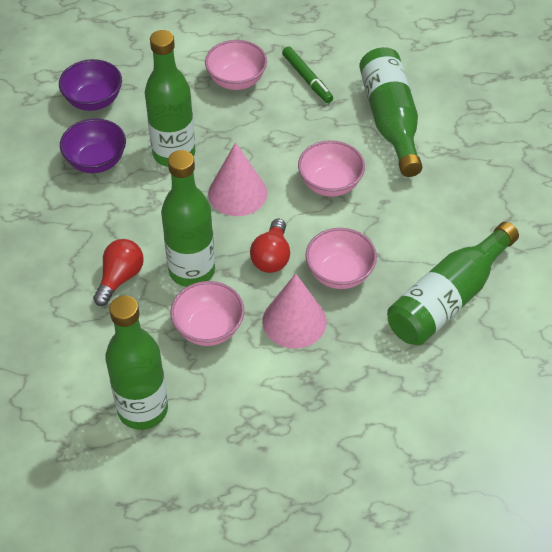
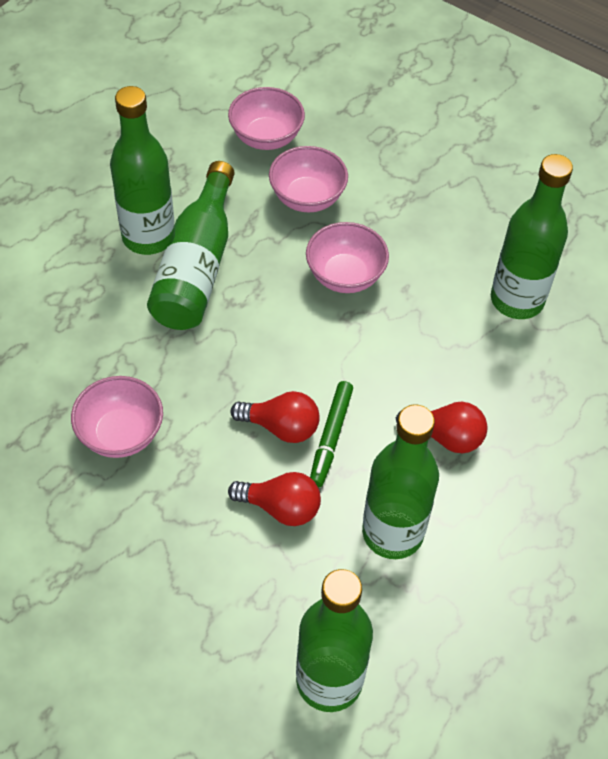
pink cone: 2 -> 0
purple bowl: 2 -> 0
red light bulb: 2 -> 3

